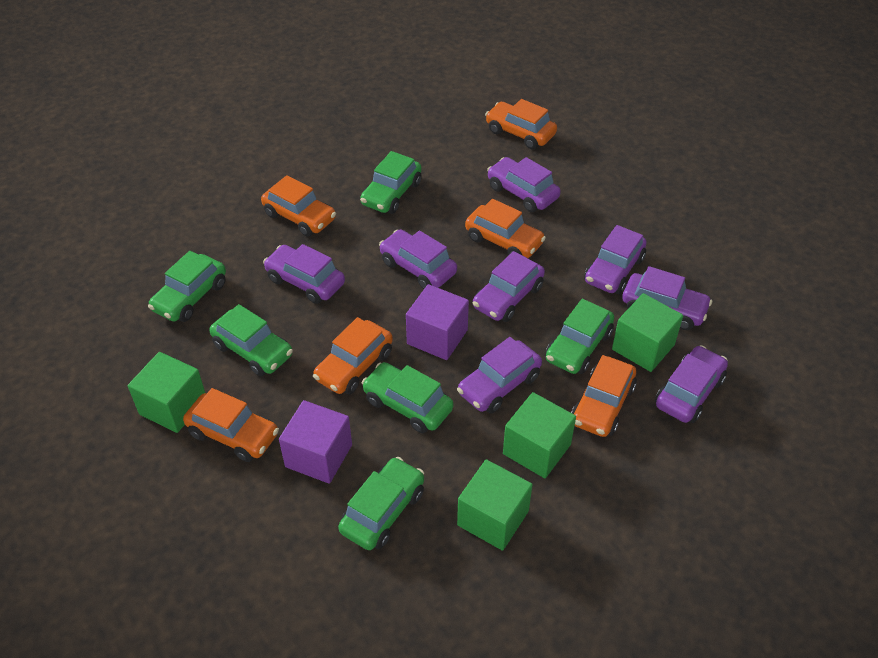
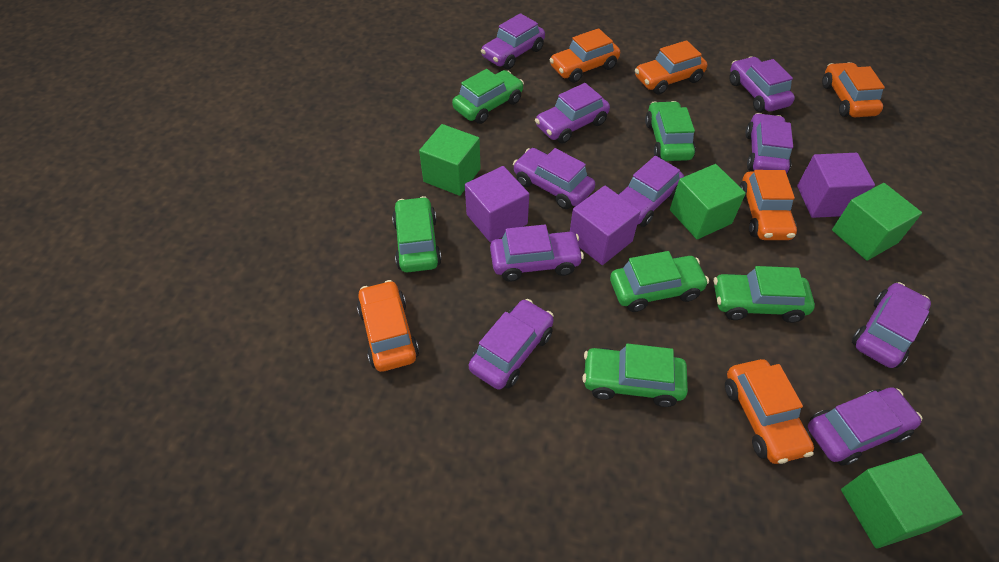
purple car: 8 -> 10
purple cube: 2 -> 3

